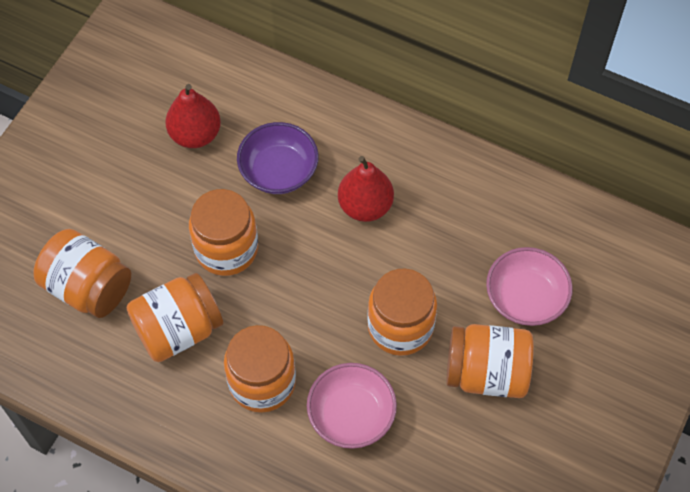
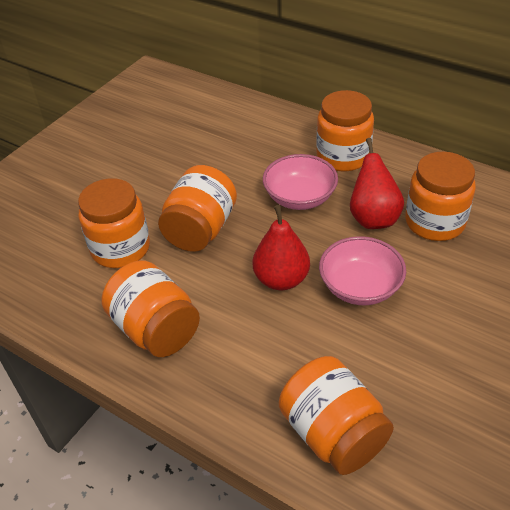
purple bowl: 1 -> 0

